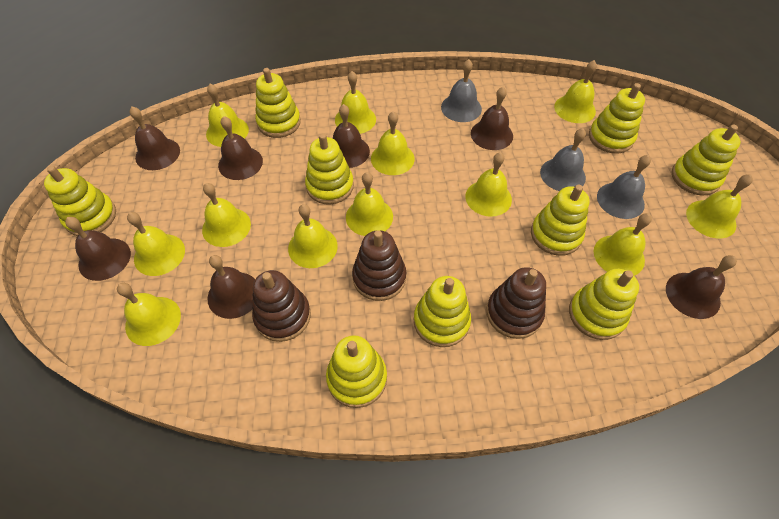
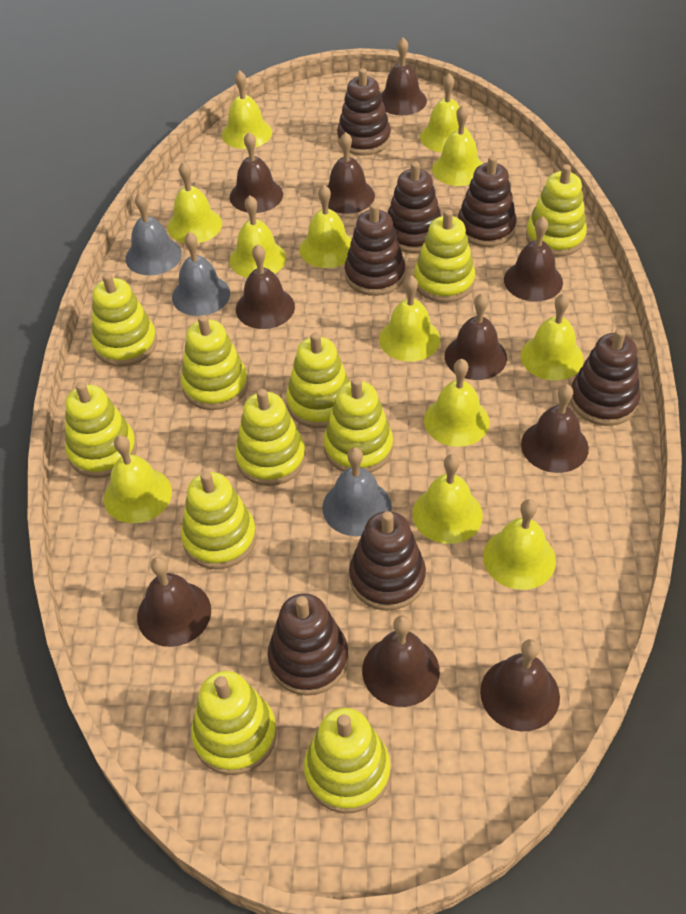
brown bell: 7 -> 10
brown stacking toy: 3 -> 7
yellow stacking toy: 9 -> 11

